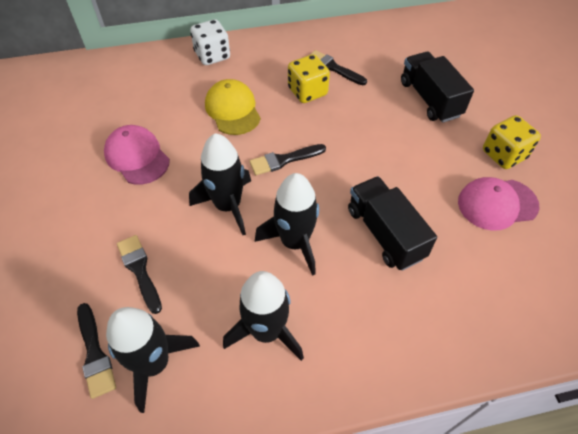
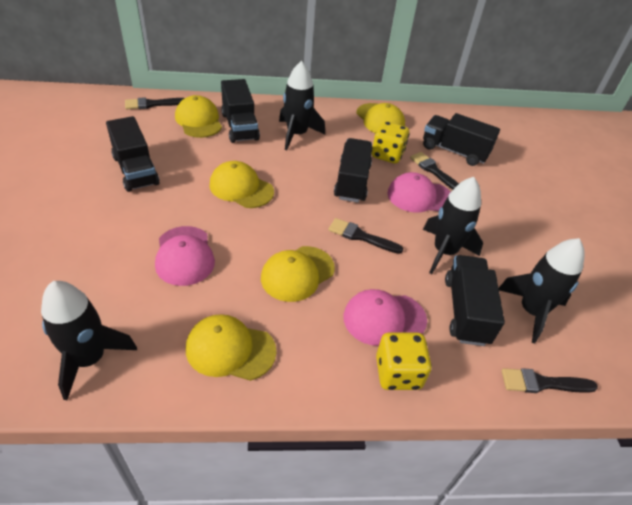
black truck: 2 -> 5
pink cap: 2 -> 3
white dice: 1 -> 0
yellow cap: 1 -> 5

